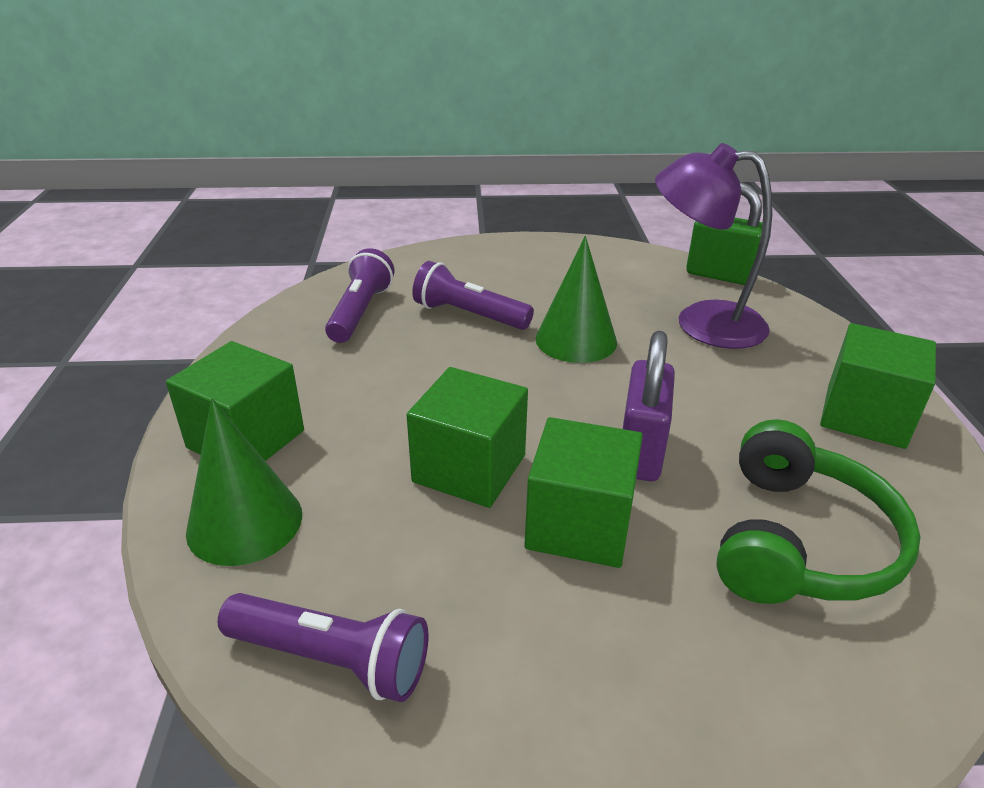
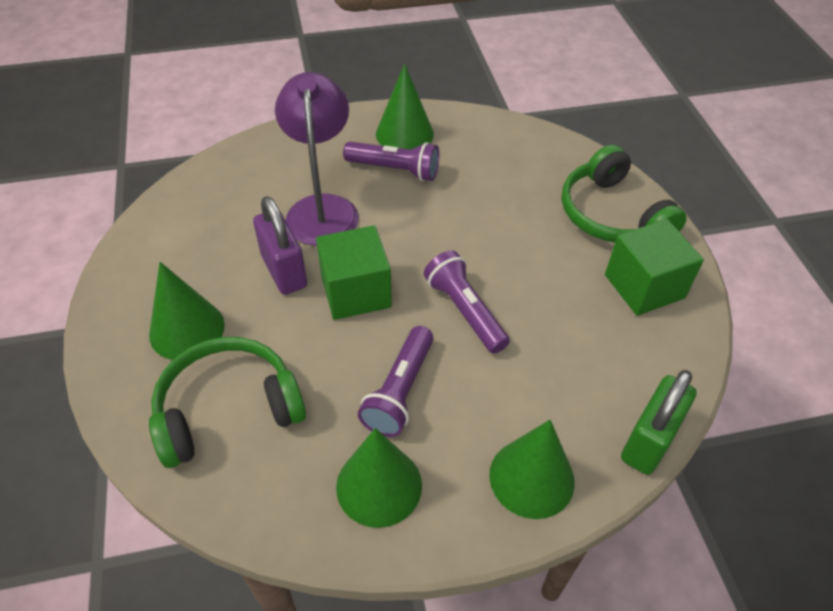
green cone: 2 -> 4
green cube: 4 -> 2
green headphones: 1 -> 2

